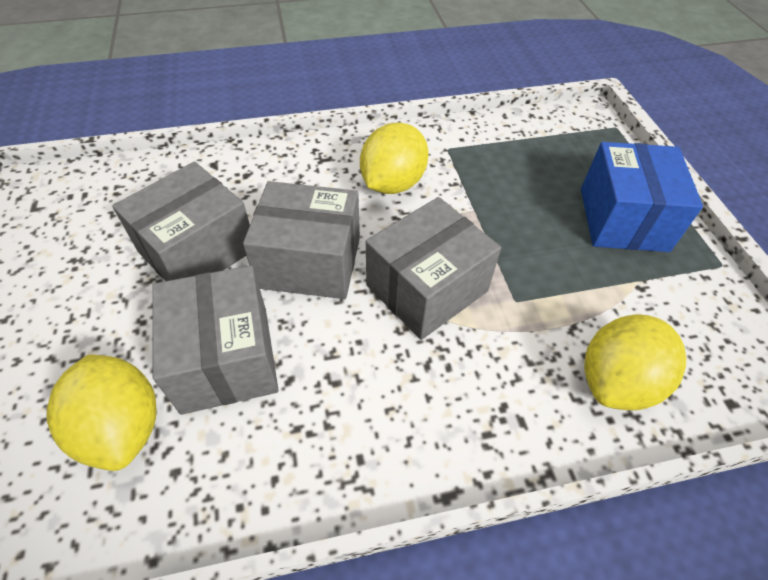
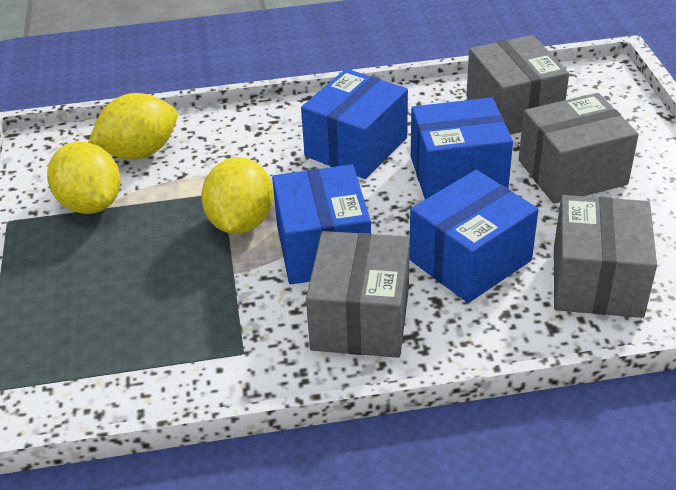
blue box: 1 -> 4

